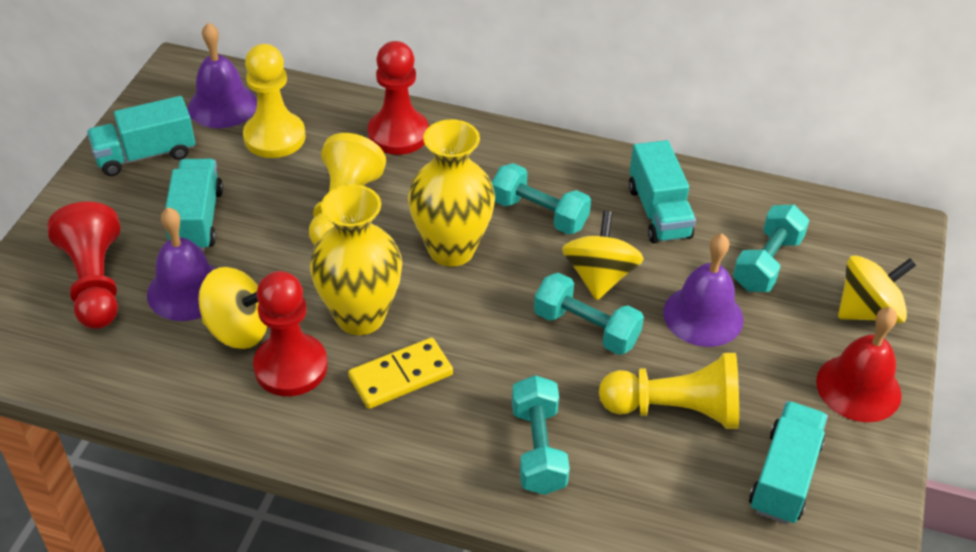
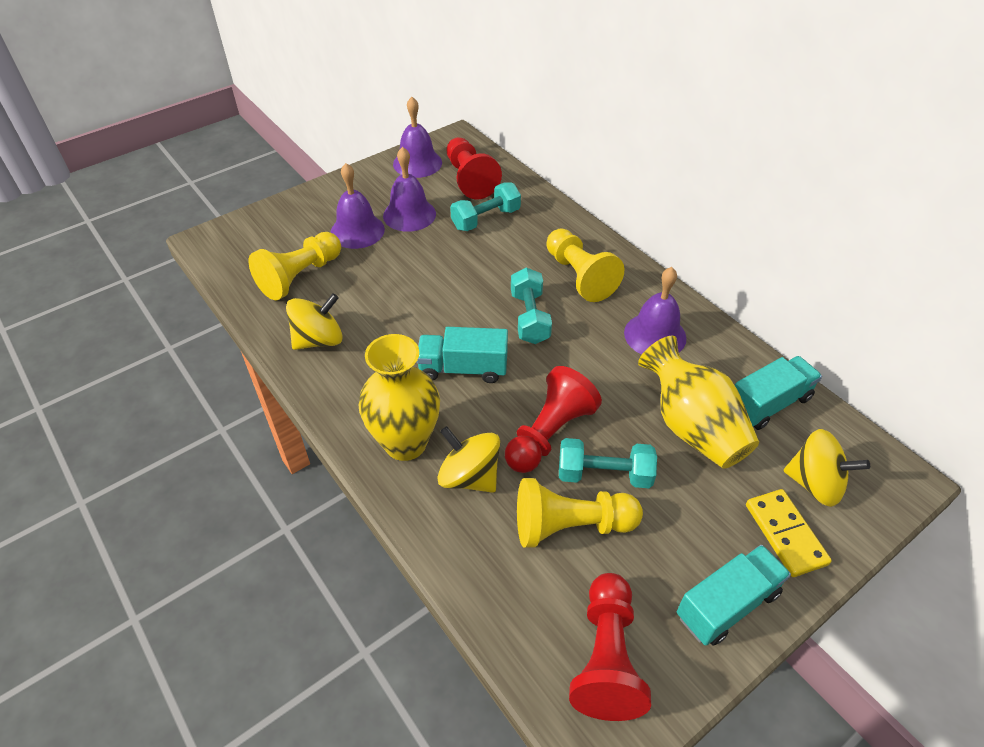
purple bell: 3 -> 4
red bell: 1 -> 0
turquoise dumbbell: 4 -> 3
turquoise truck: 4 -> 3

